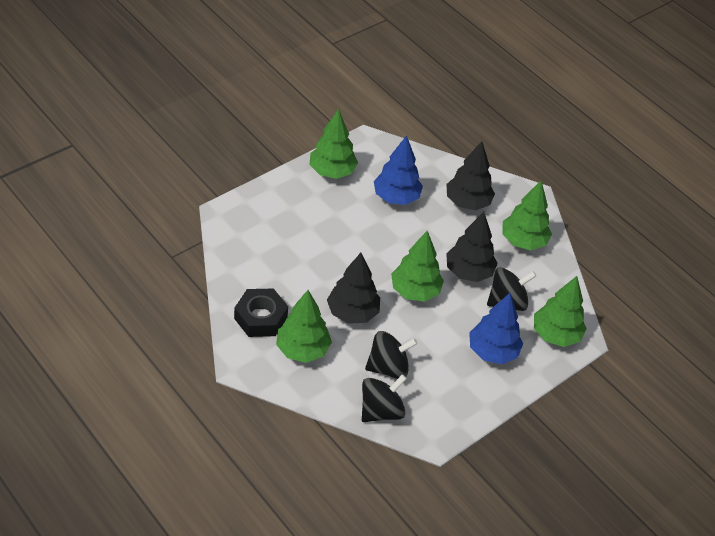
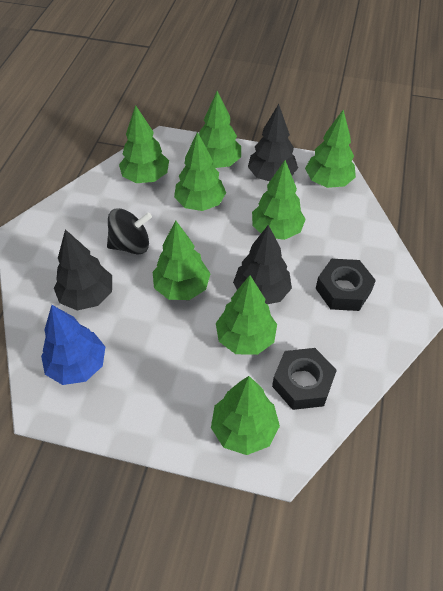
black nut: 1 -> 2
black spinning top: 3 -> 1
blue tree: 2 -> 1
green tree: 5 -> 8

